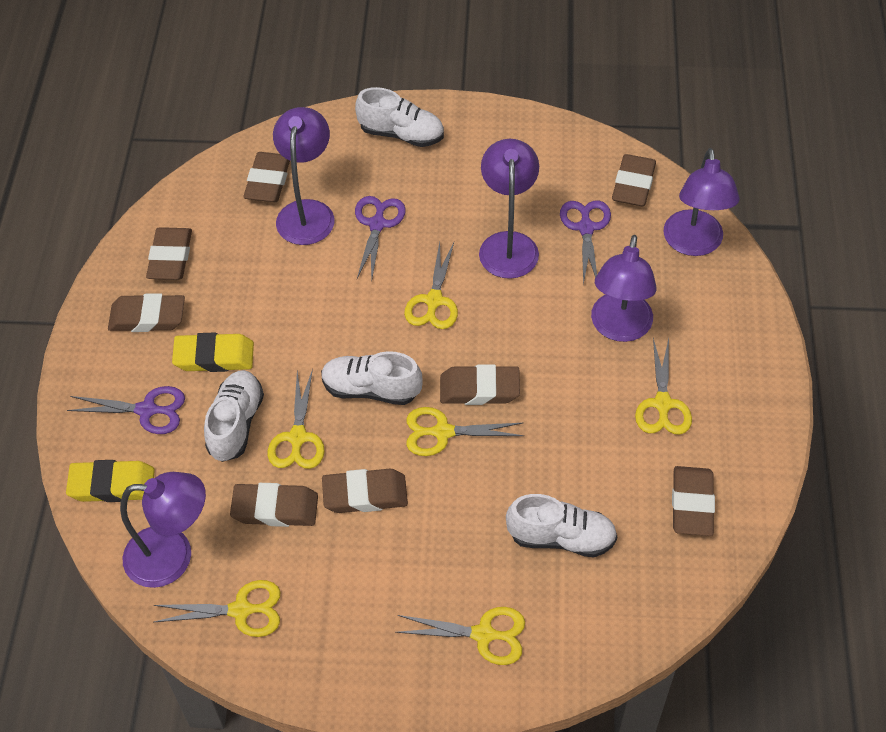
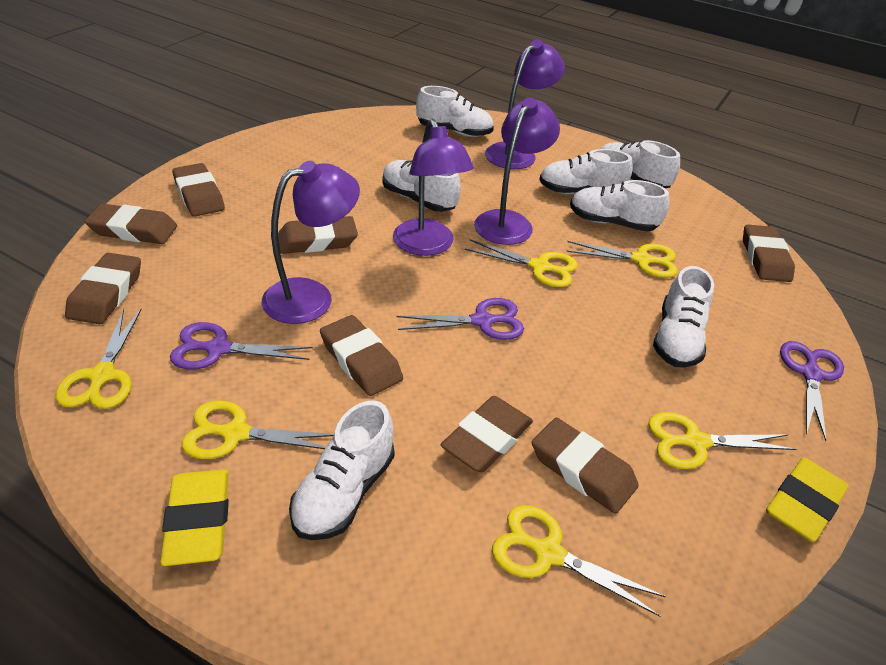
purple lamp: 5 -> 4
white shoe: 4 -> 7

